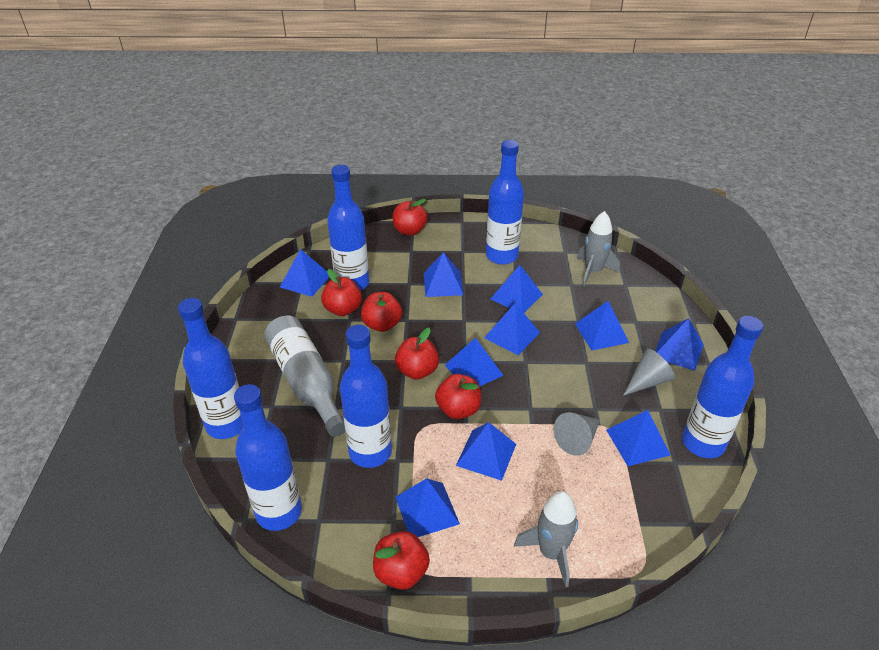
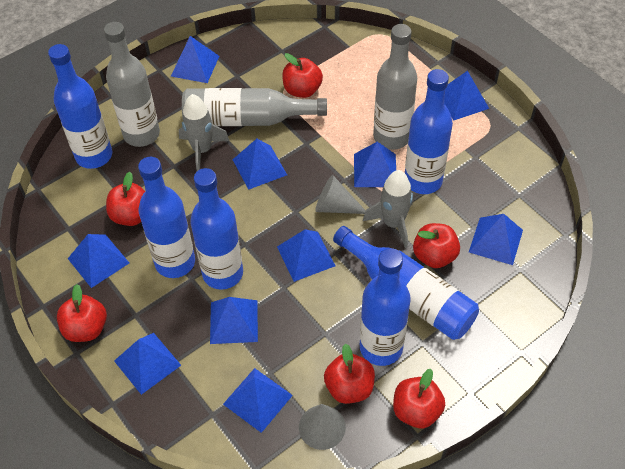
grey bottle: 1 -> 3

